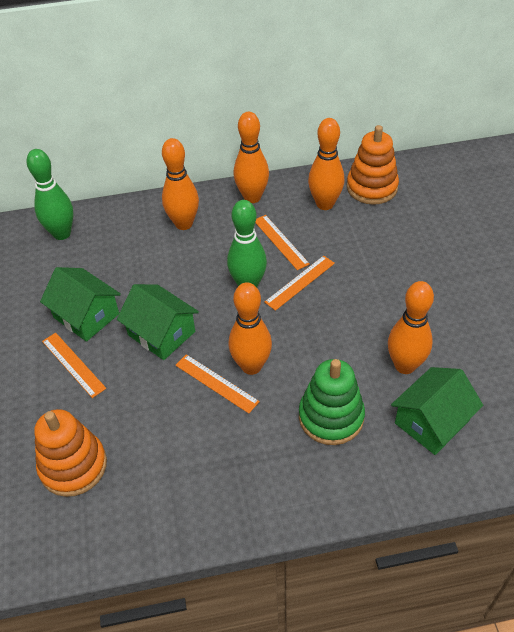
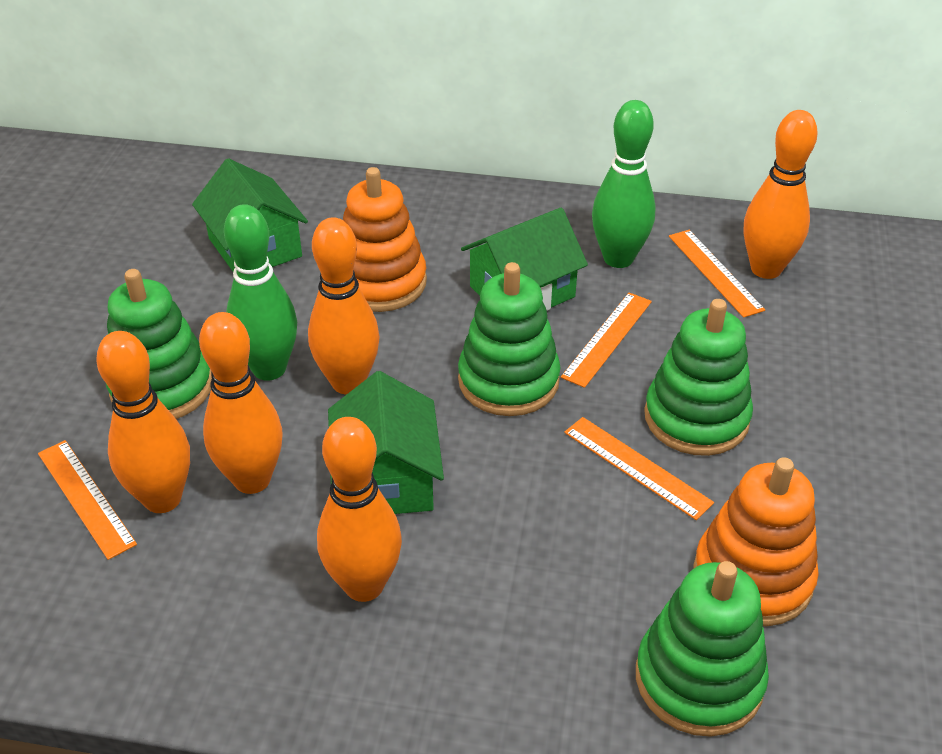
green stacking toy: 1 -> 4

